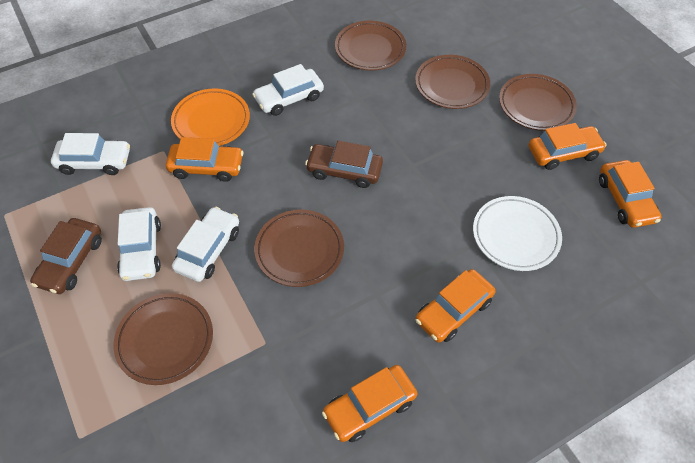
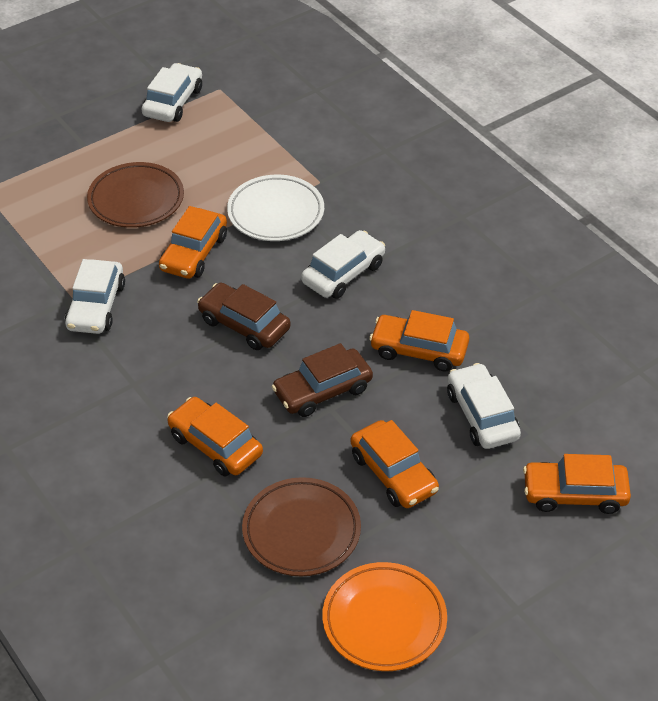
brown plate: 5 -> 2

